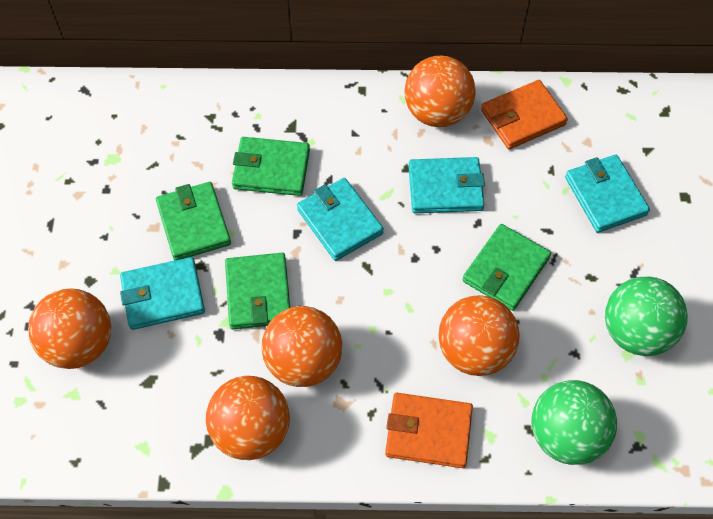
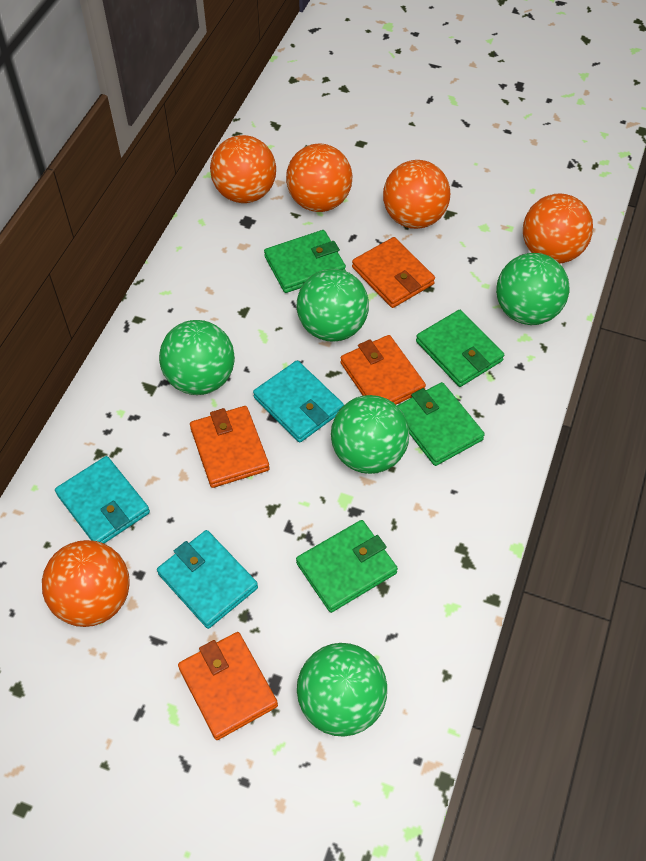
green ball: 2 -> 5
orange wallet: 2 -> 4
turquoise wallet: 4 -> 3

